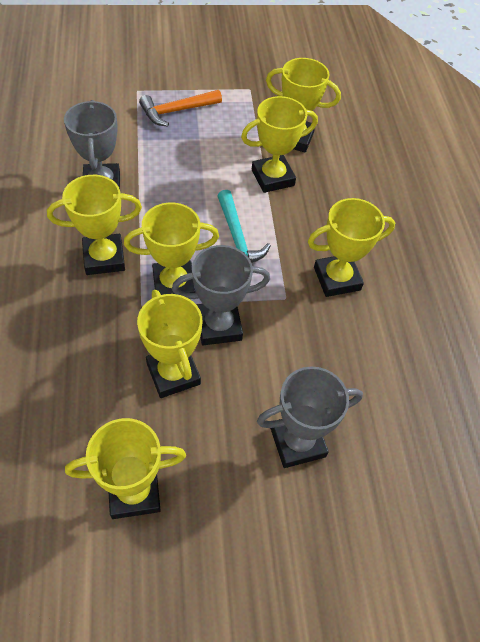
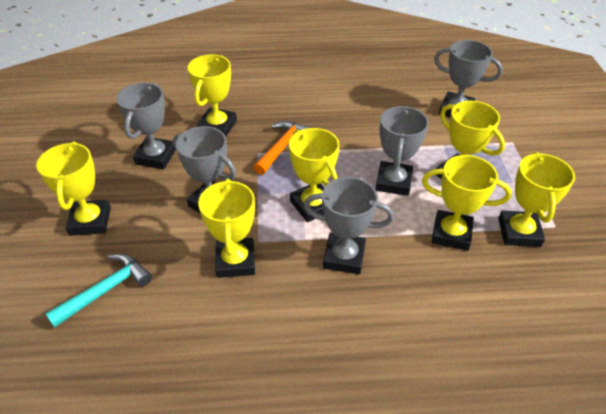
grey trophy: 3 -> 5

